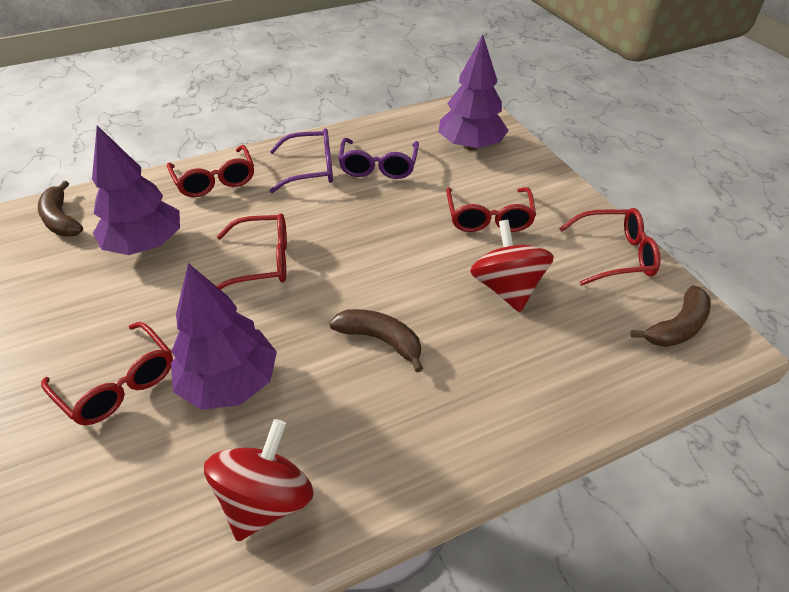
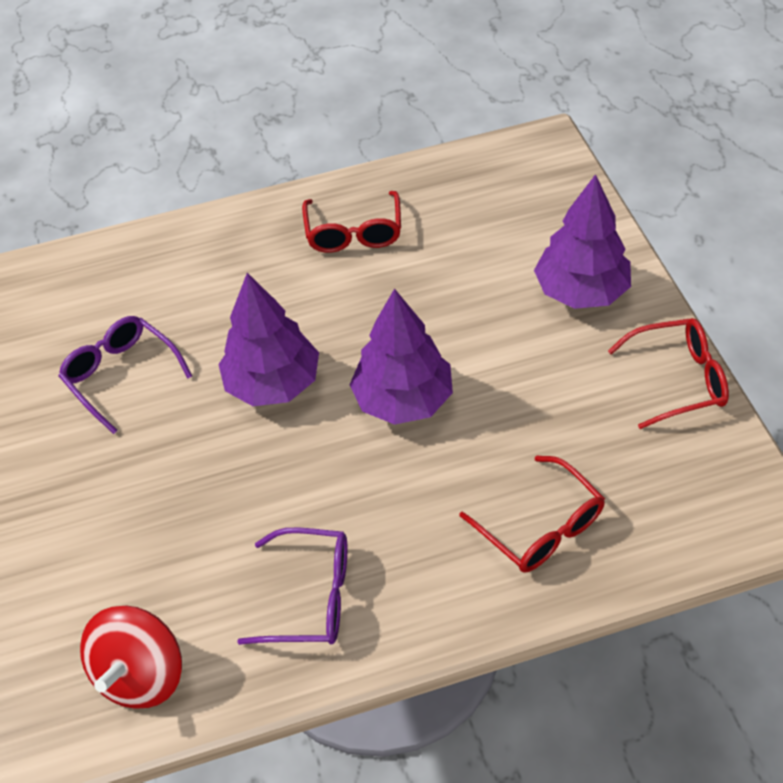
brown banana: 3 -> 0
red glasses: 5 -> 3
red spinning top: 2 -> 1

